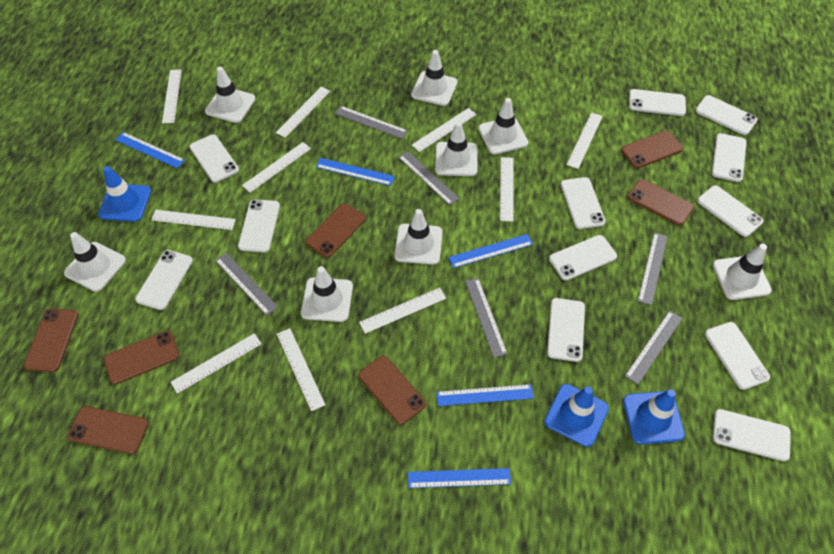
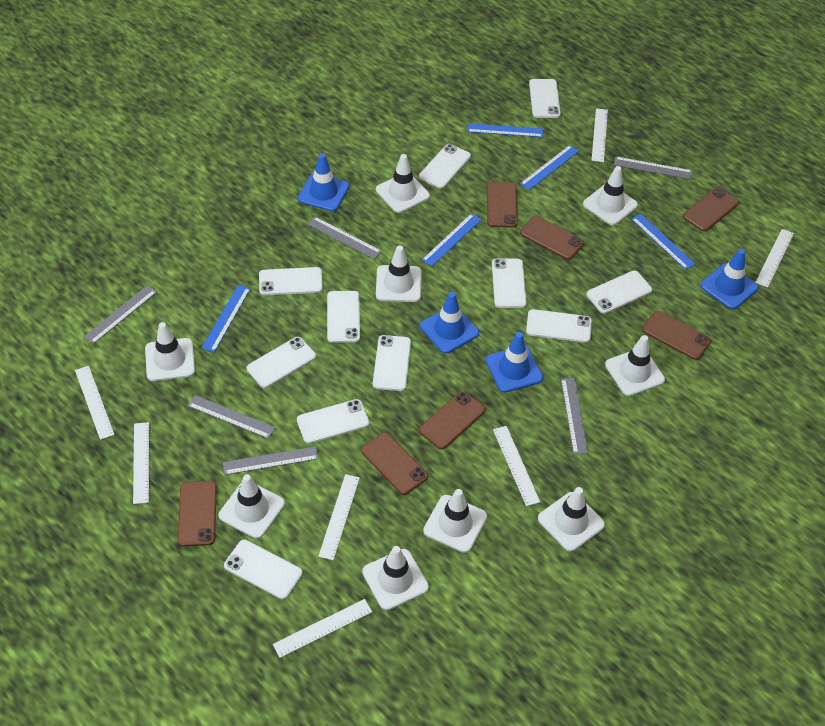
blue traffic cone: 3 -> 4
white phone: 12 -> 11
white ruler: 10 -> 7
white traffic cone: 8 -> 9

